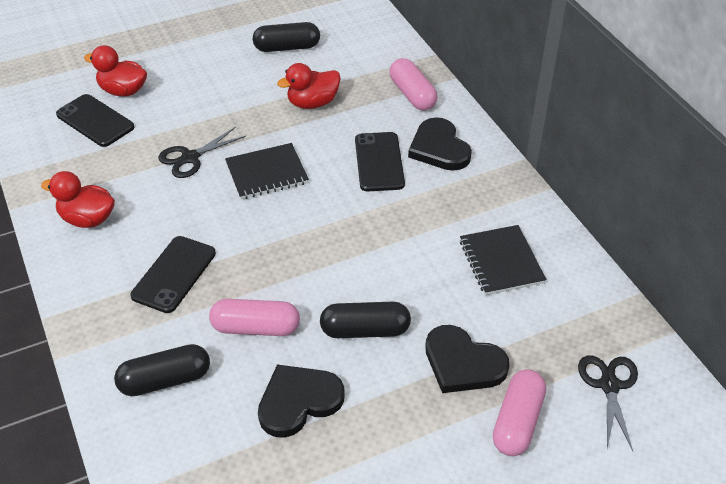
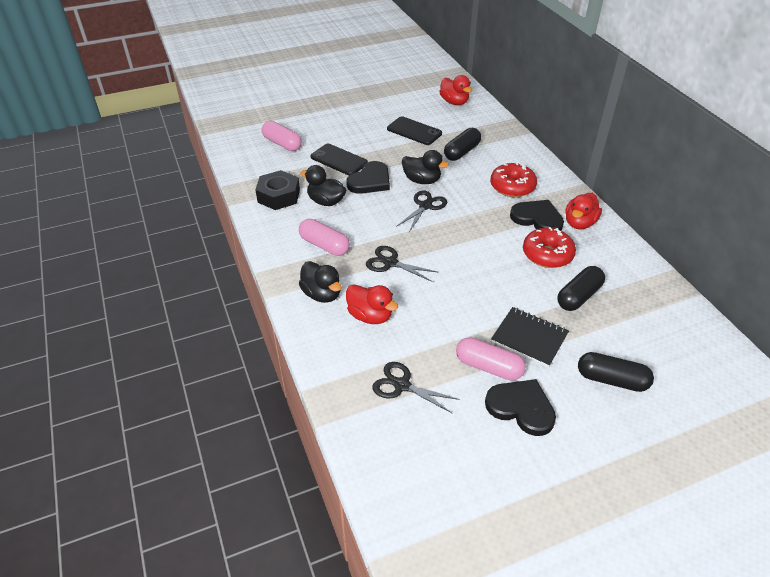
black duck: 0 -> 3
black notebook: 2 -> 1
black nut: 0 -> 1
black phone: 3 -> 2
black scissors: 2 -> 3
red donut: 0 -> 2

